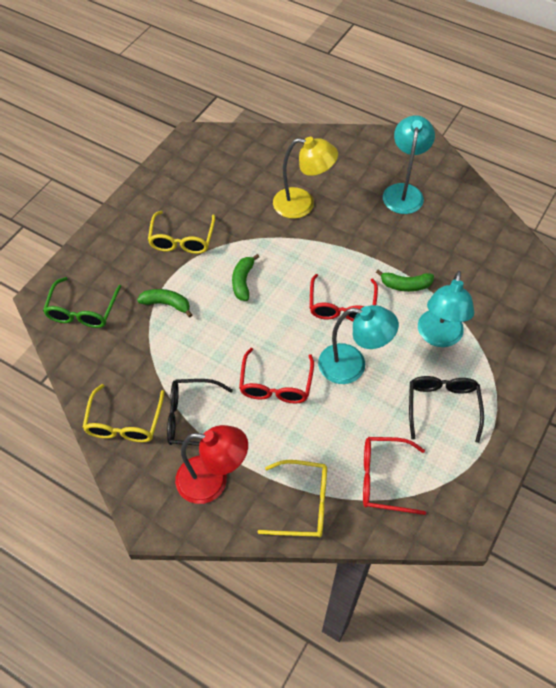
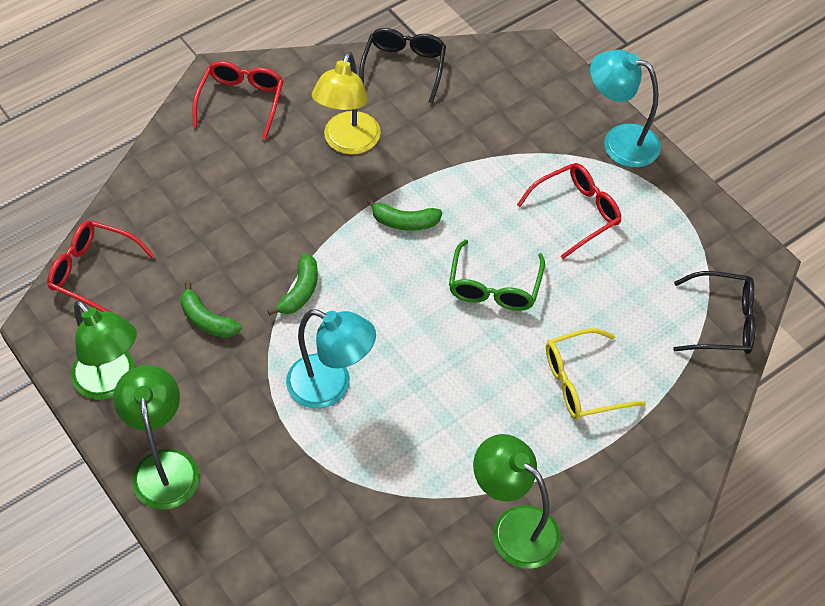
green lamp: 0 -> 3
red lamp: 1 -> 0
turquoise lamp: 3 -> 2
yellow glasses: 3 -> 1

